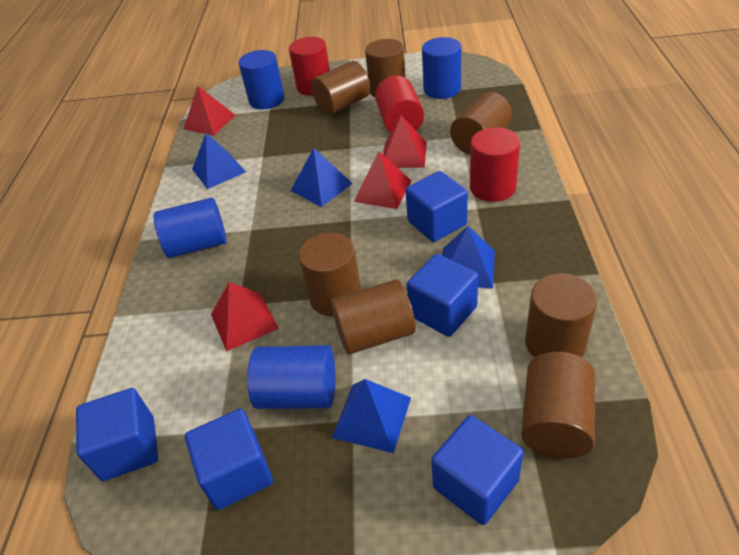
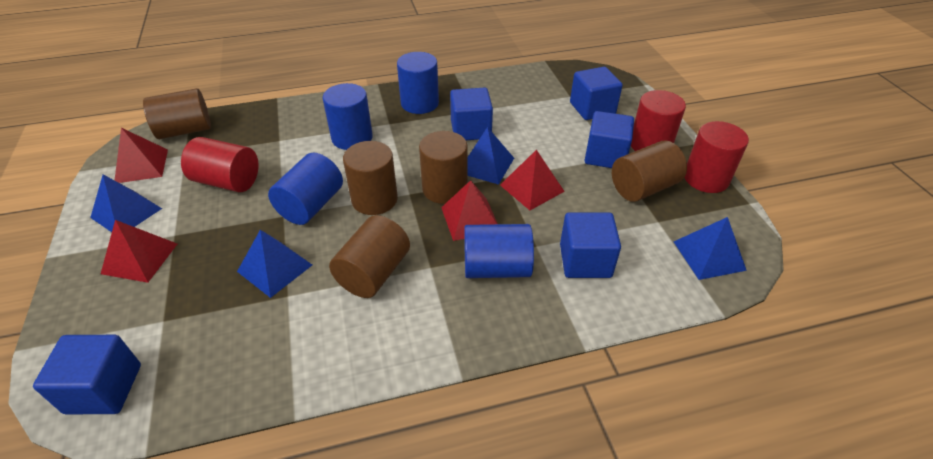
brown cylinder: 7 -> 5

